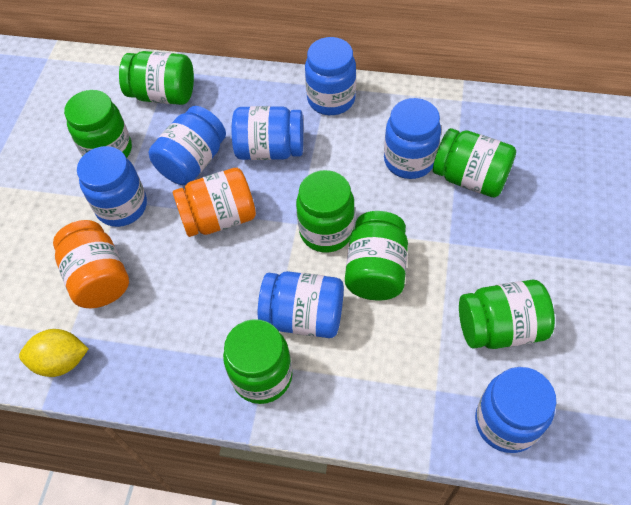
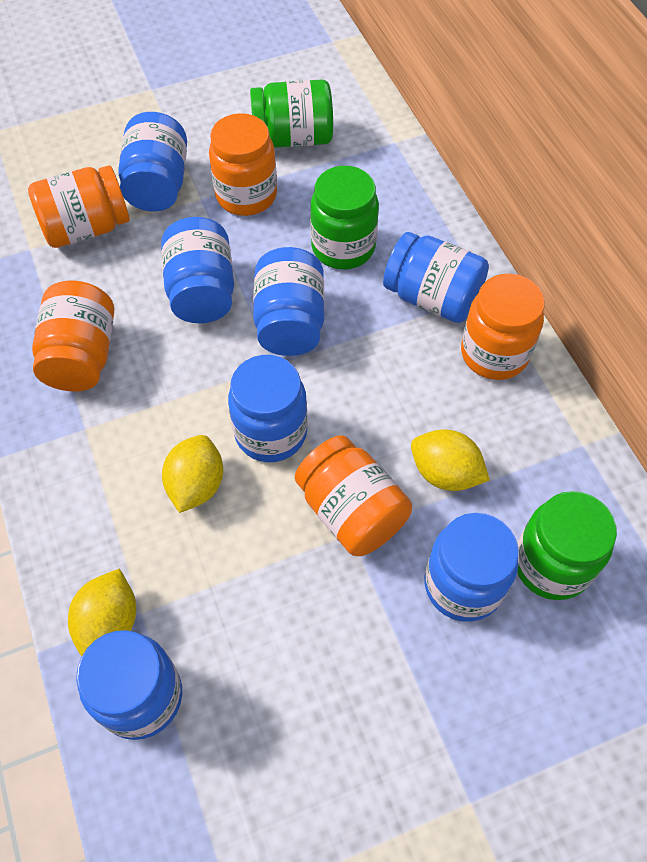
green jar: 7 -> 3
orange jar: 2 -> 5
yellow lemon: 1 -> 3

